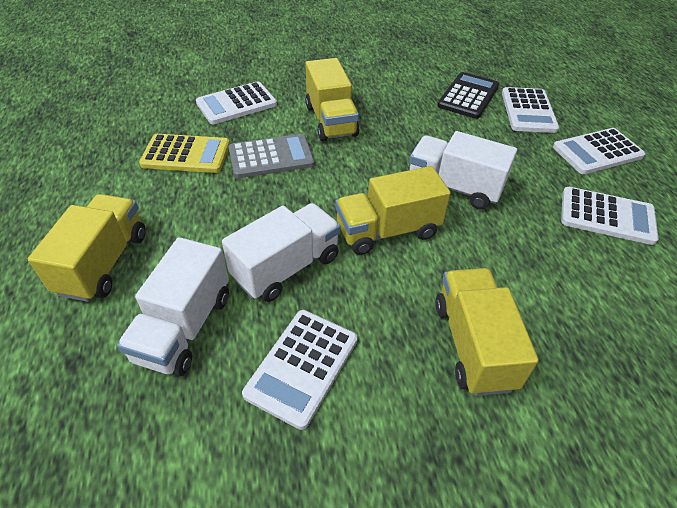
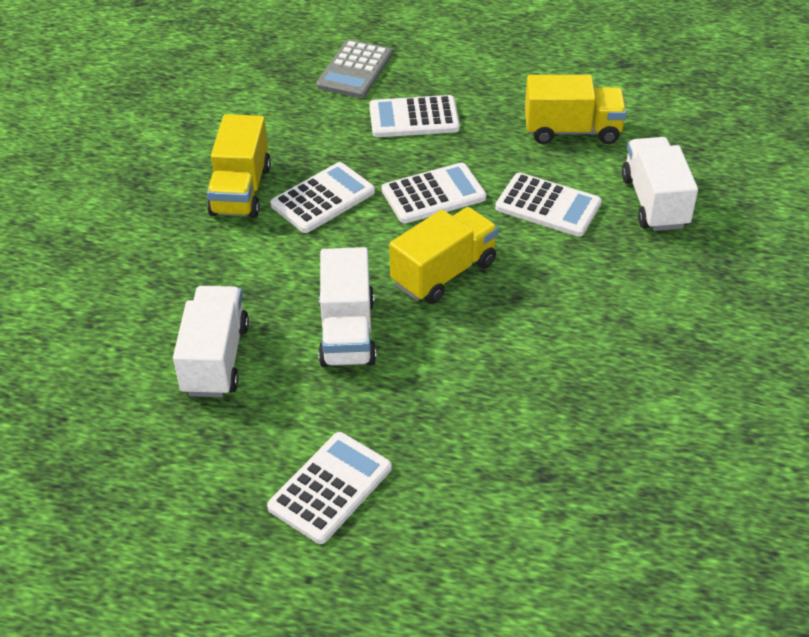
black calculator: 1 -> 0
yellow calculator: 1 -> 0
yellow truck: 4 -> 3

